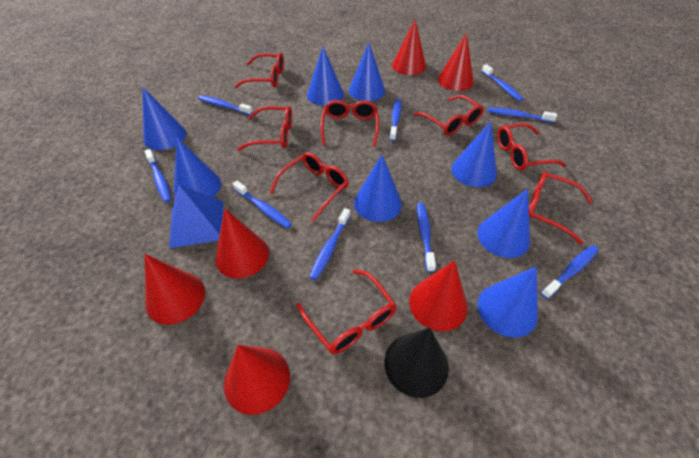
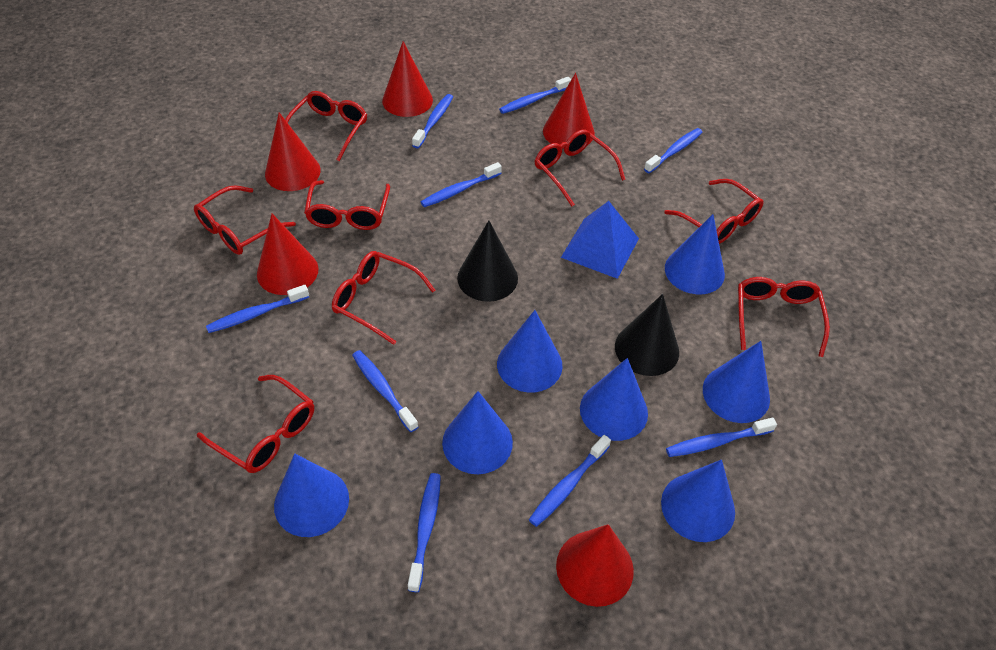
black cone: 1 -> 2
blue cone: 8 -> 7
red cone: 6 -> 5

